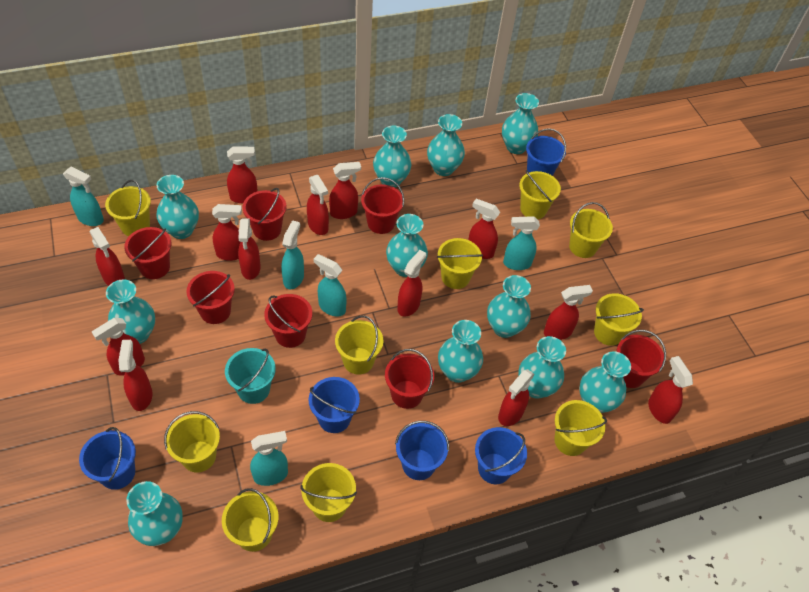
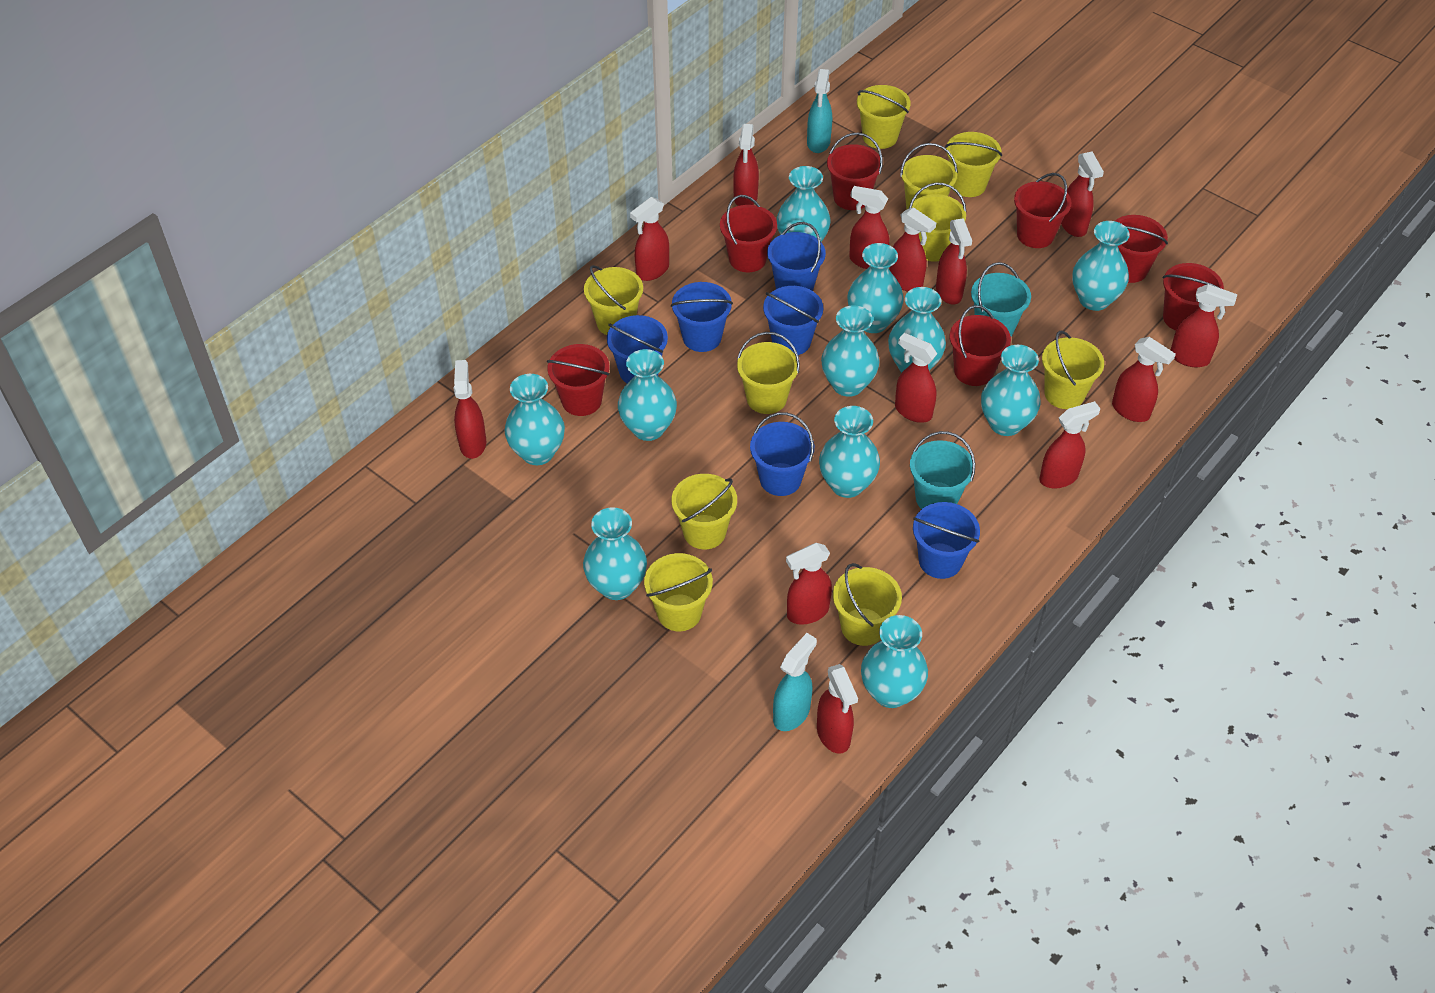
blue bucket: 5 -> 6
turquoise bucket: 1 -> 2
turquoise spray bottle: 5 -> 2

